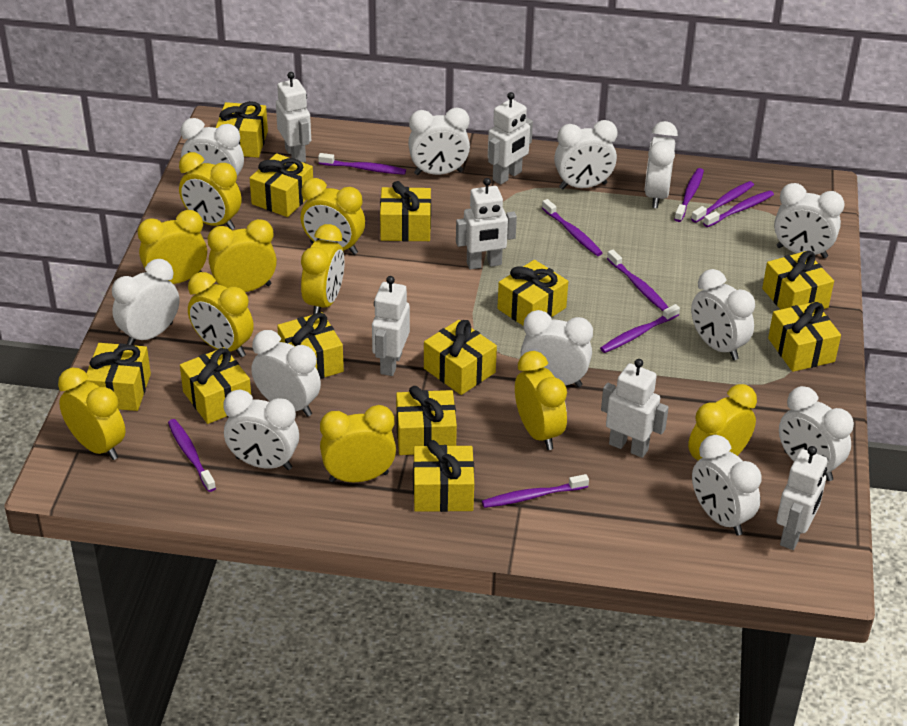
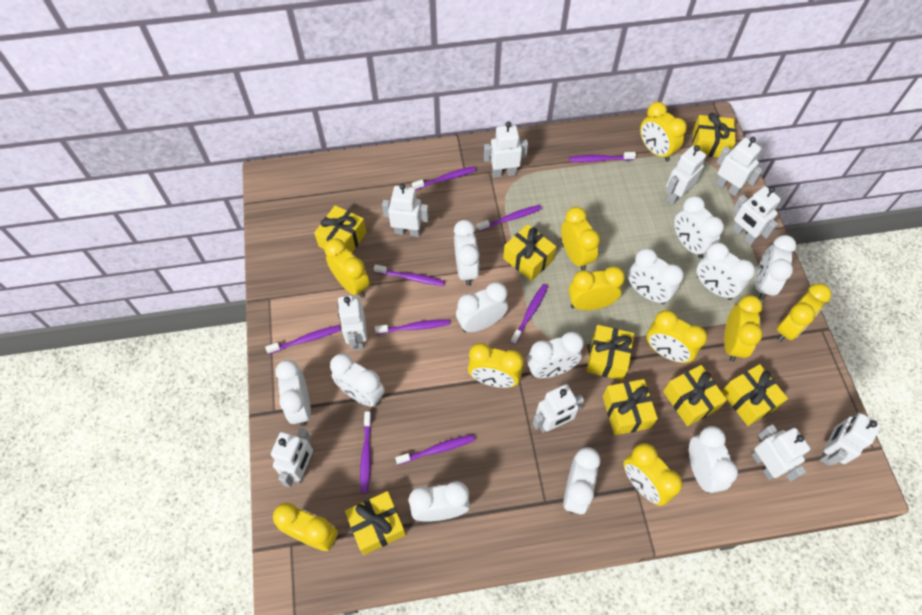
white robot: 6 -> 10
yellow gift: 12 -> 8

